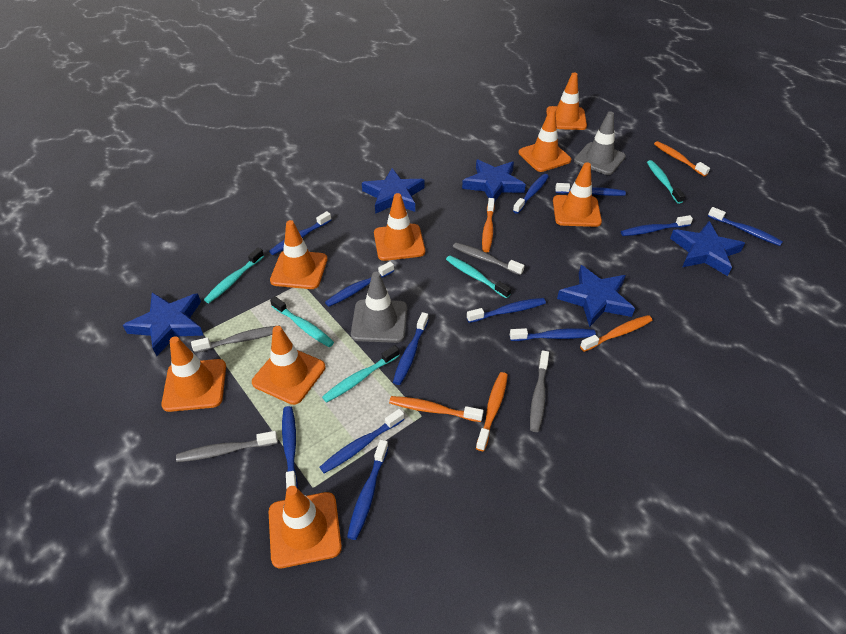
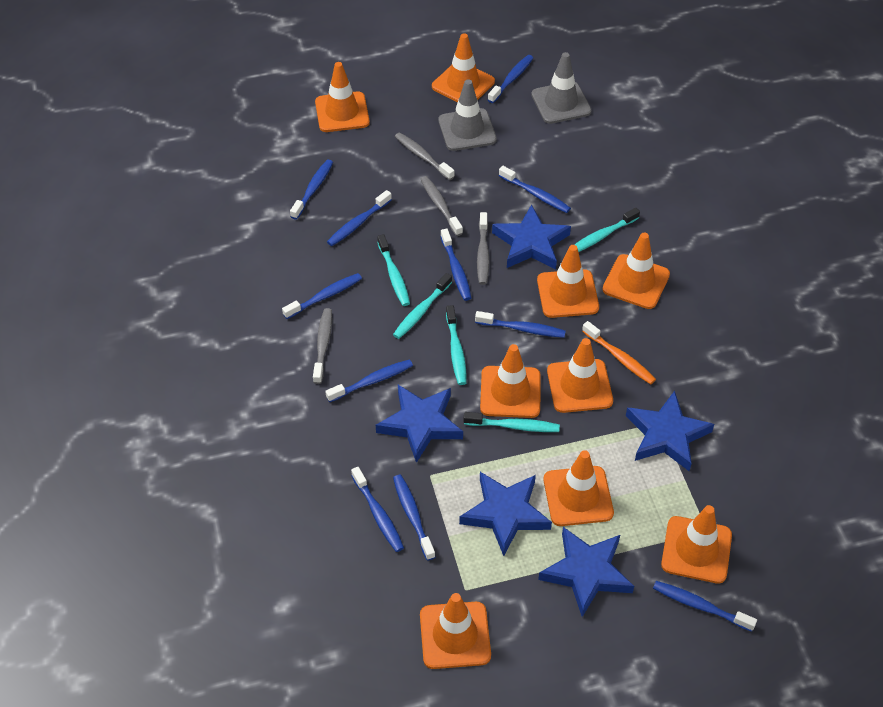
blue toothbrush: 12 -> 11
orange toothbrush: 5 -> 1
orange traffic cone: 8 -> 9

